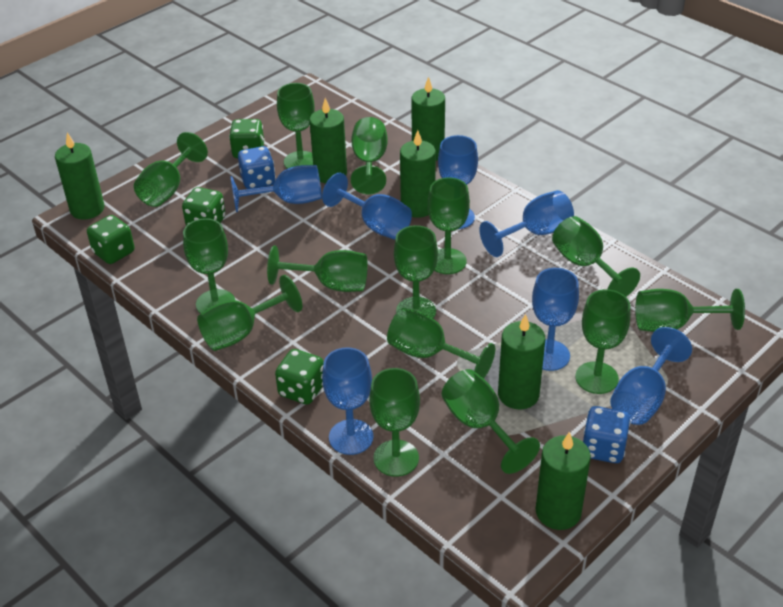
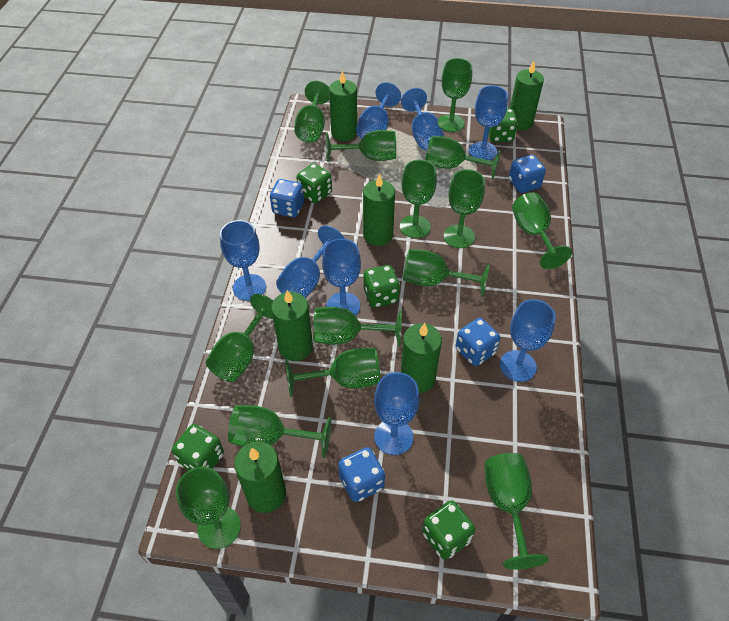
blue dice: 2 -> 4
blue goblet: 7 -> 8
green dice: 4 -> 5

